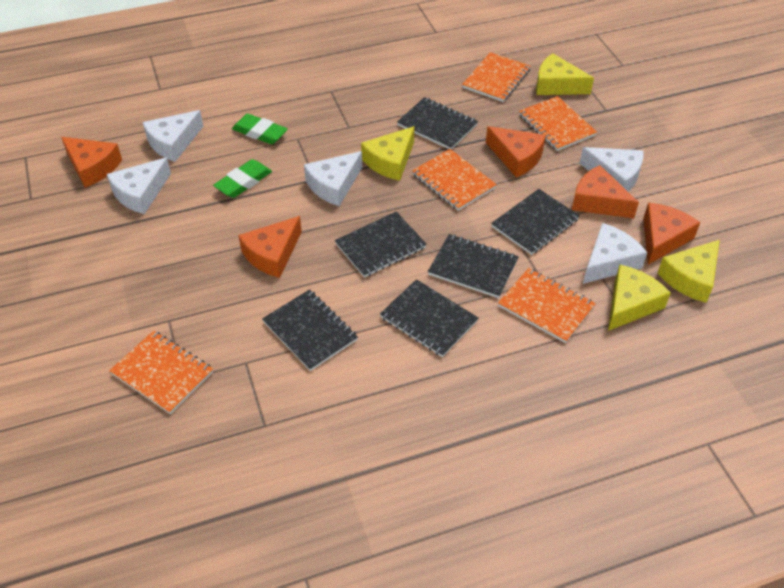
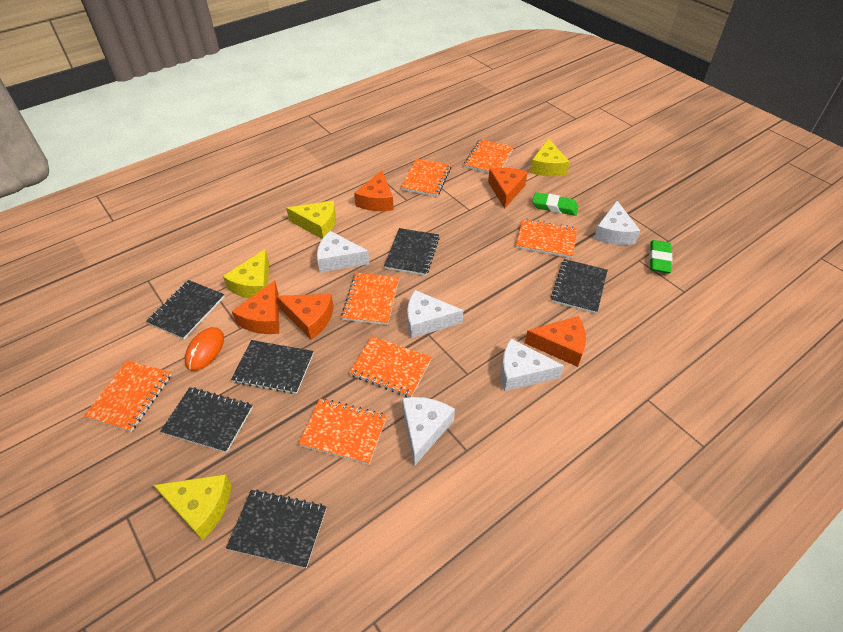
orange mouse: 0 -> 1
orange notebook: 5 -> 7

